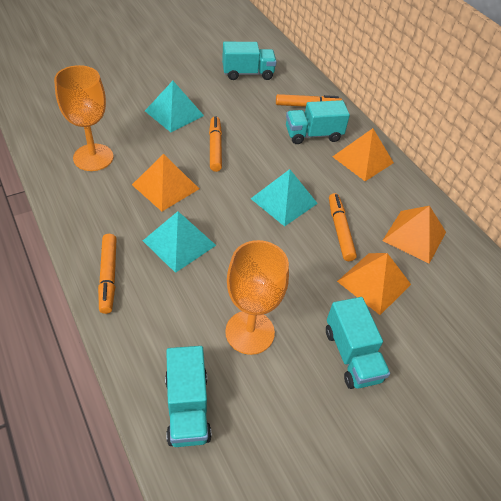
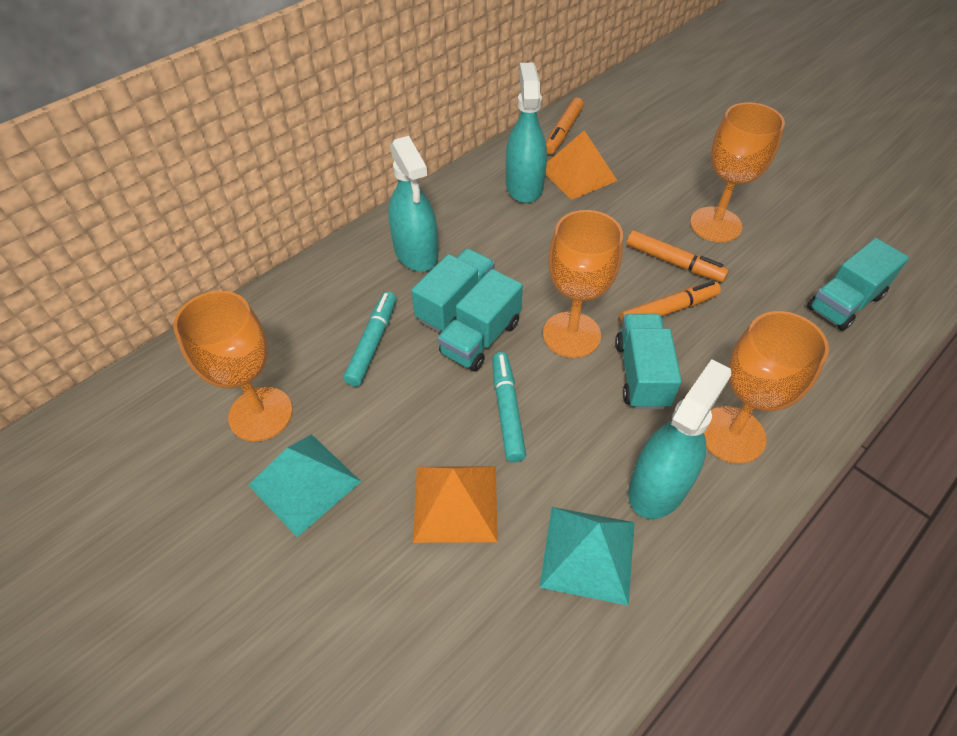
orange goblet: 2 -> 4
orange marker: 4 -> 3
orange pyramid: 4 -> 2
turquoise marker: 0 -> 2
turquoise pyramid: 3 -> 2
turquoise spray bottle: 0 -> 3

